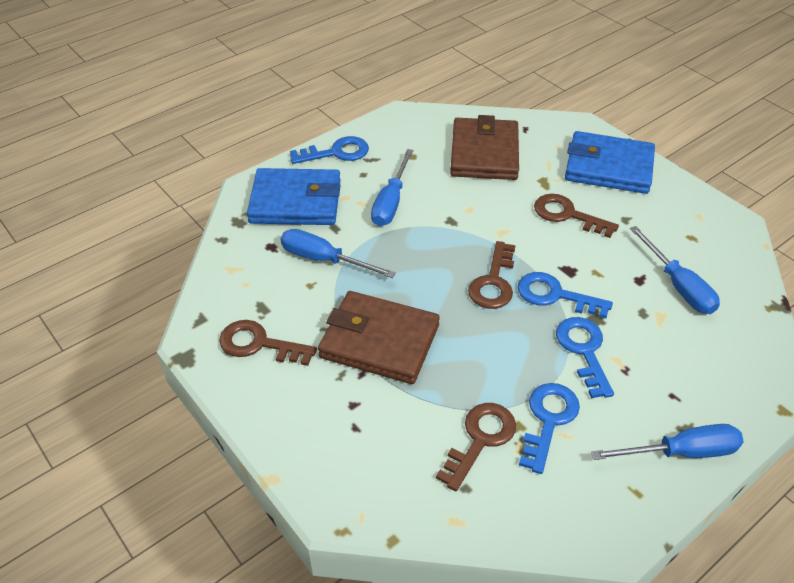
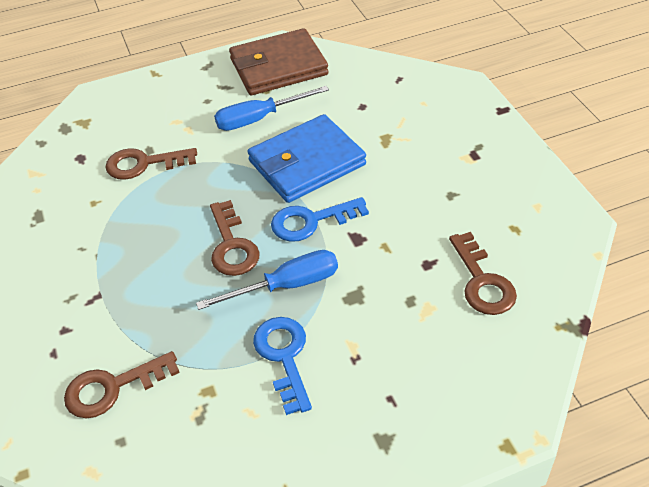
blue key: 4 -> 2
blue screwdriver: 4 -> 2
blue wallet: 2 -> 1
brown wallet: 2 -> 1

